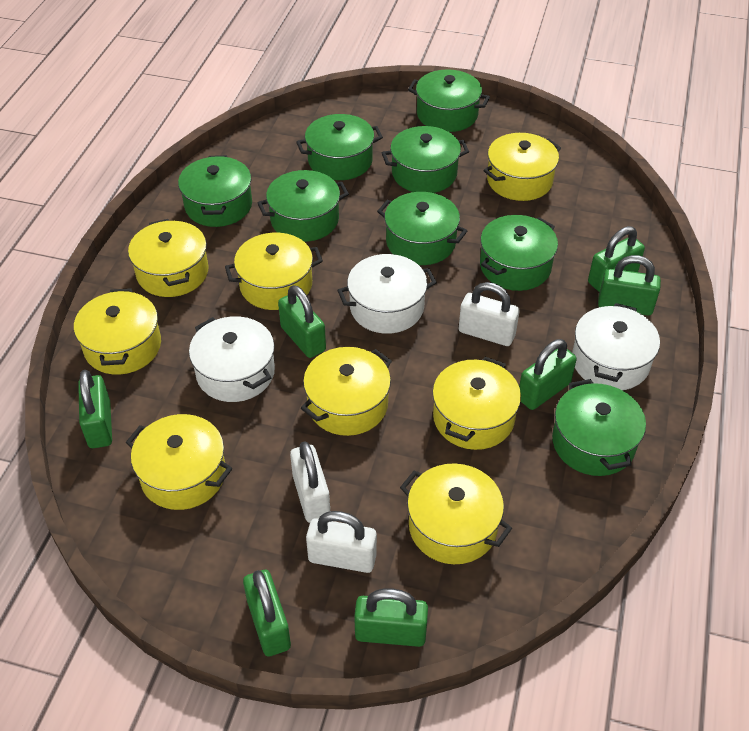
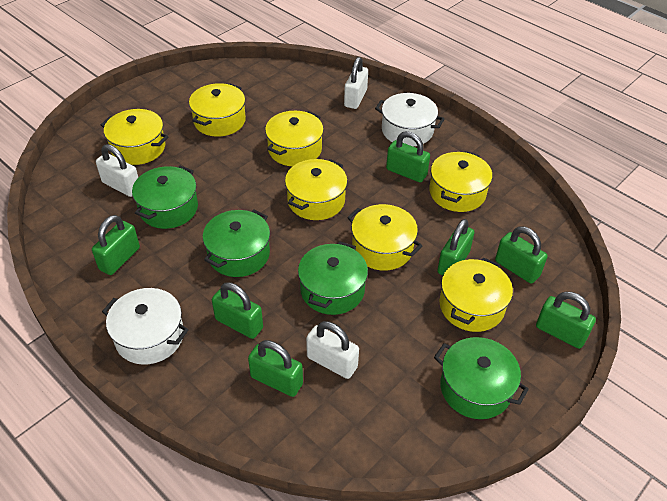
green pot: 8 -> 4
white pot: 3 -> 2
yellow pot: 8 -> 7

